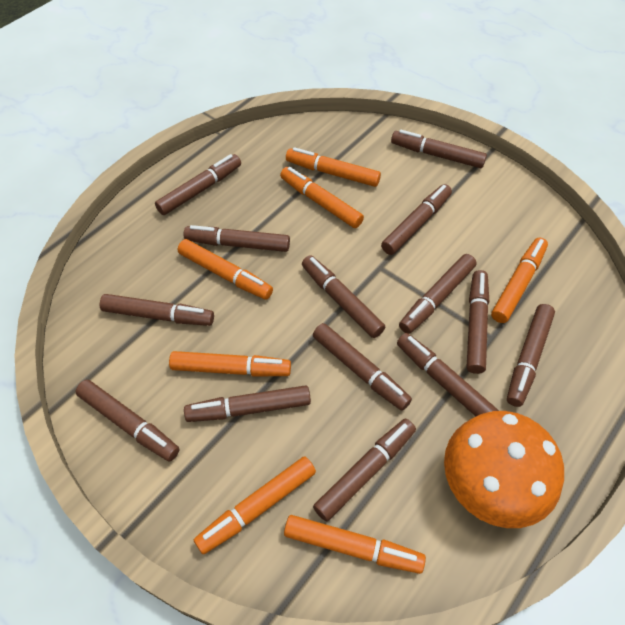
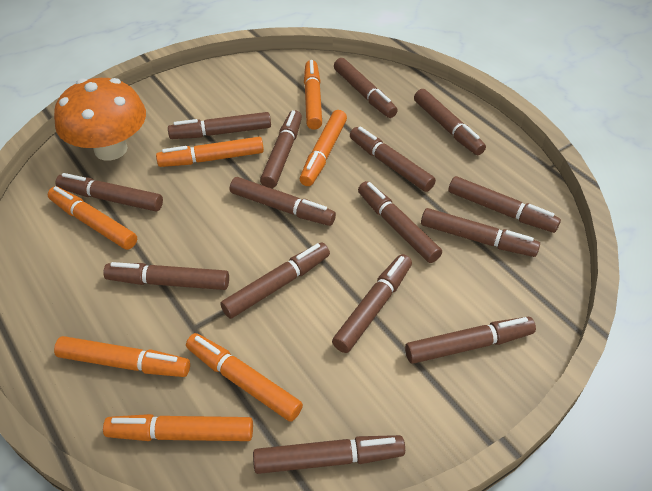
brown marker: 14 -> 15

